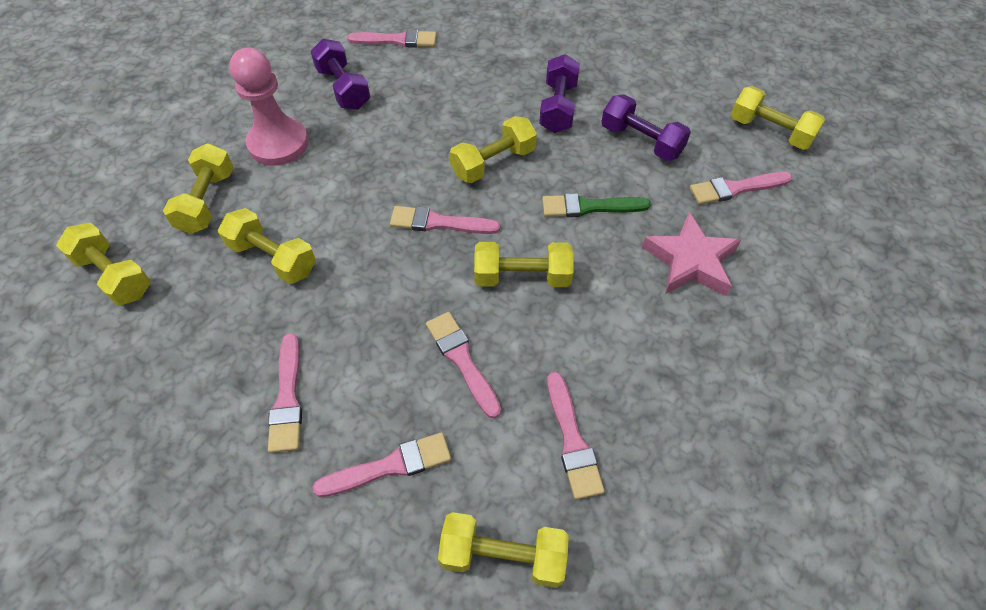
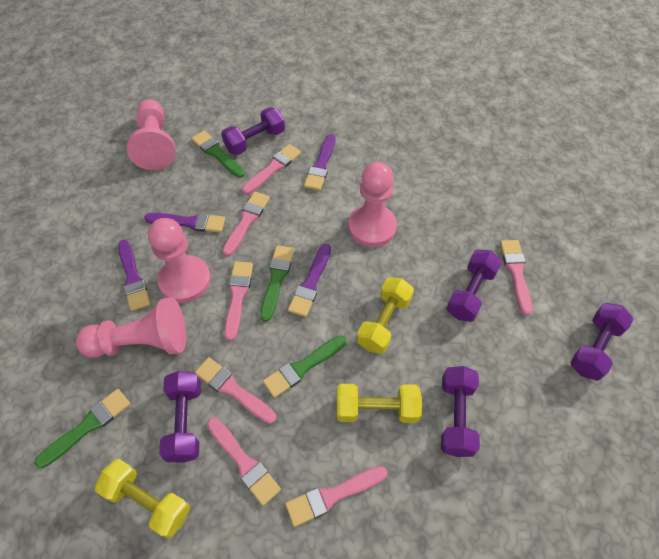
green brush: 1 -> 4
pink pawn: 1 -> 4
pink star: 1 -> 0
purple brush: 0 -> 4
purple dumbbell: 3 -> 5
yellow dumbbell: 7 -> 3

